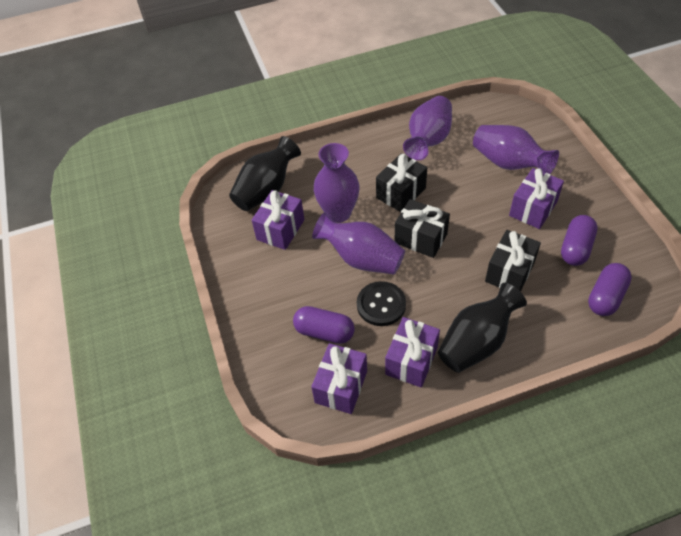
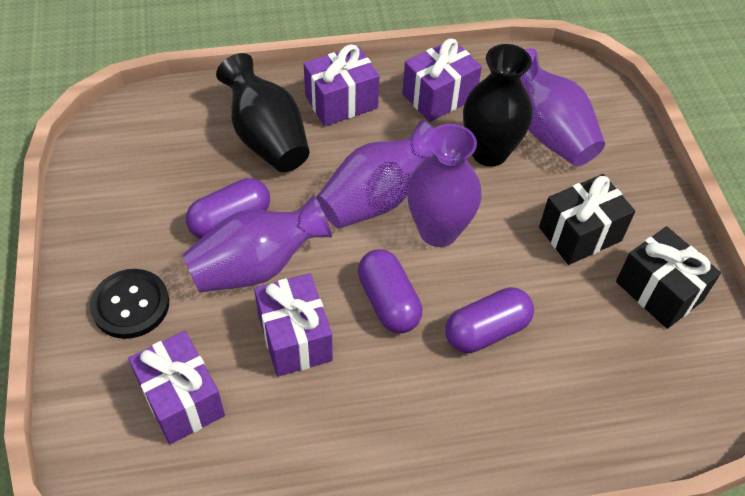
black gift: 3 -> 2

